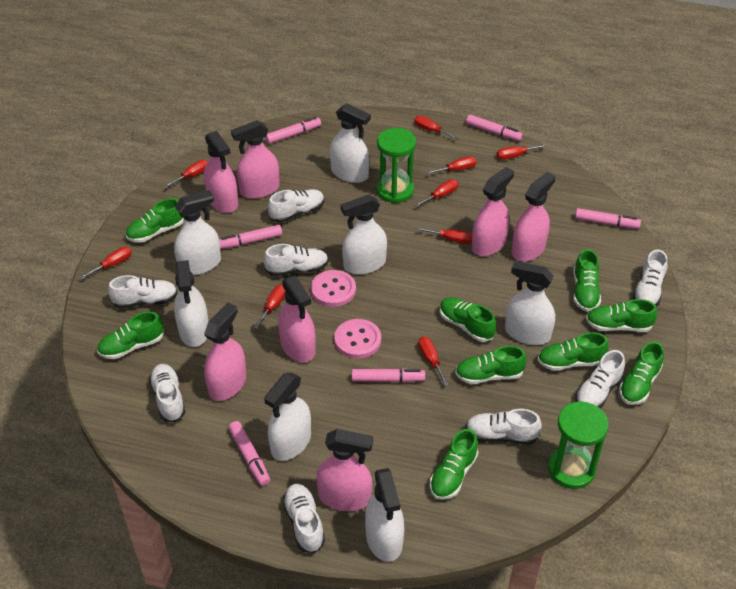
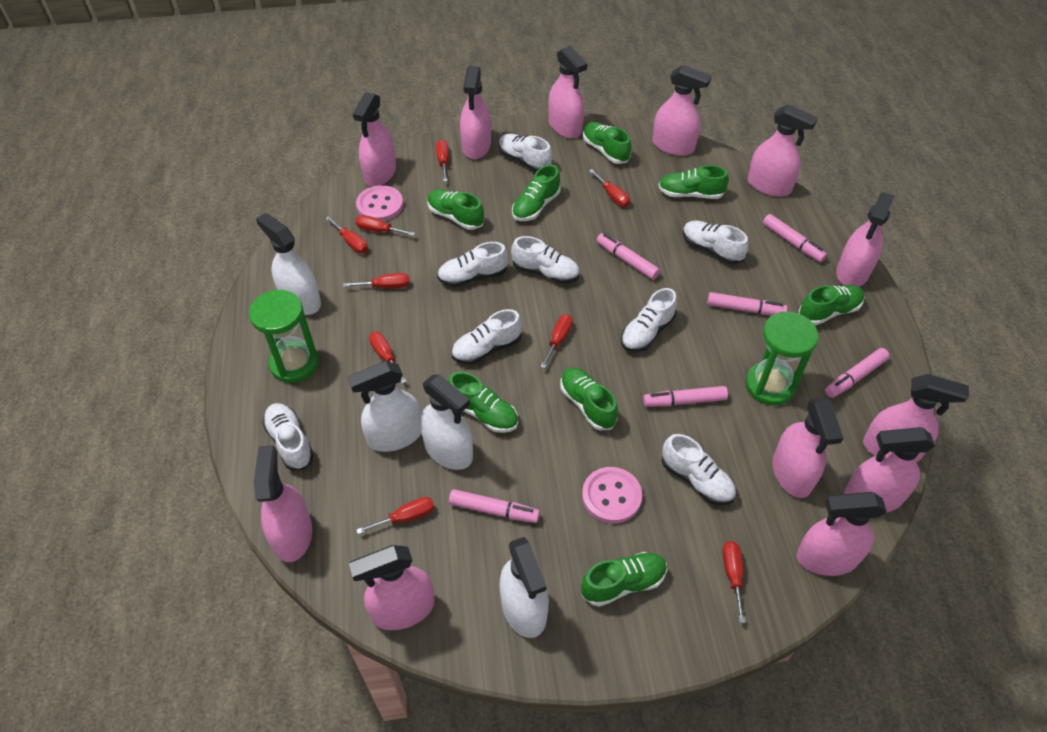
green shoe: 9 -> 8
pink spray bottle: 7 -> 12
white spray bottle: 7 -> 4

